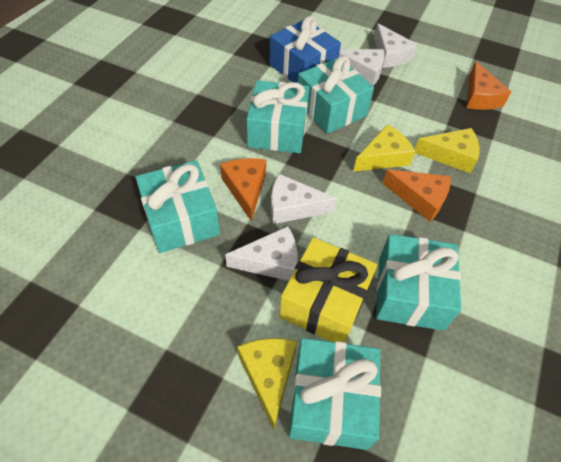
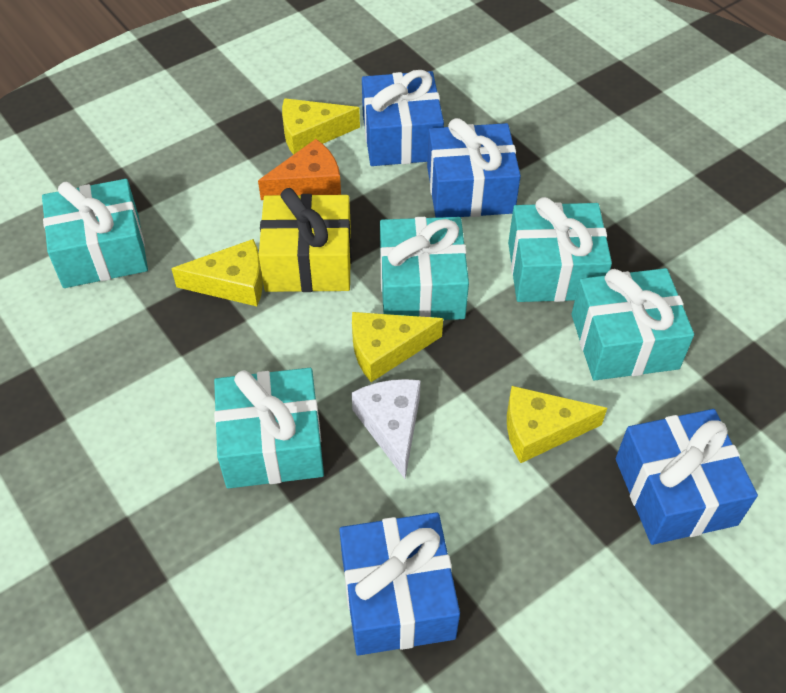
blue gift: 1 -> 4
orange cheese: 3 -> 1
white cheese: 4 -> 1
yellow cheese: 3 -> 4

